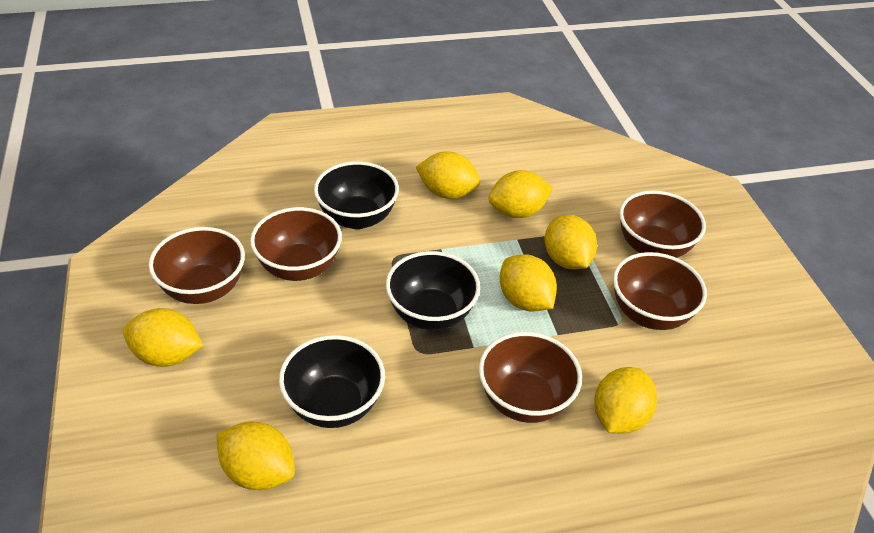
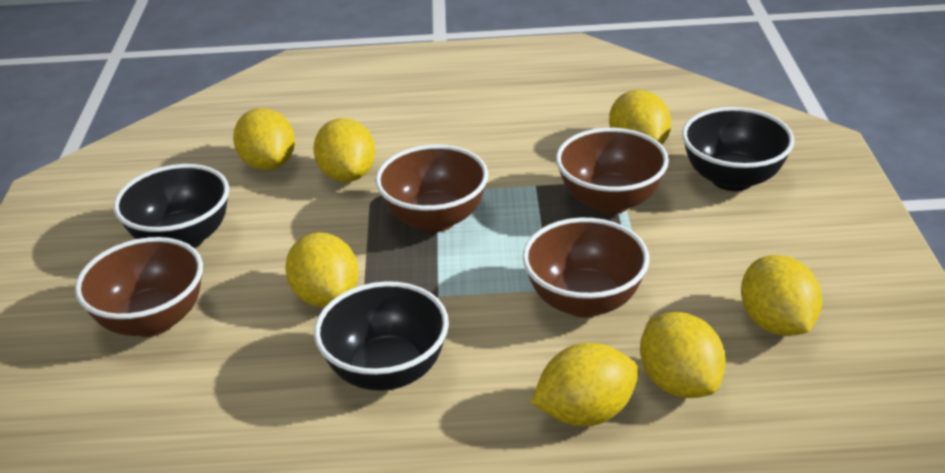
brown bowl: 5 -> 4

